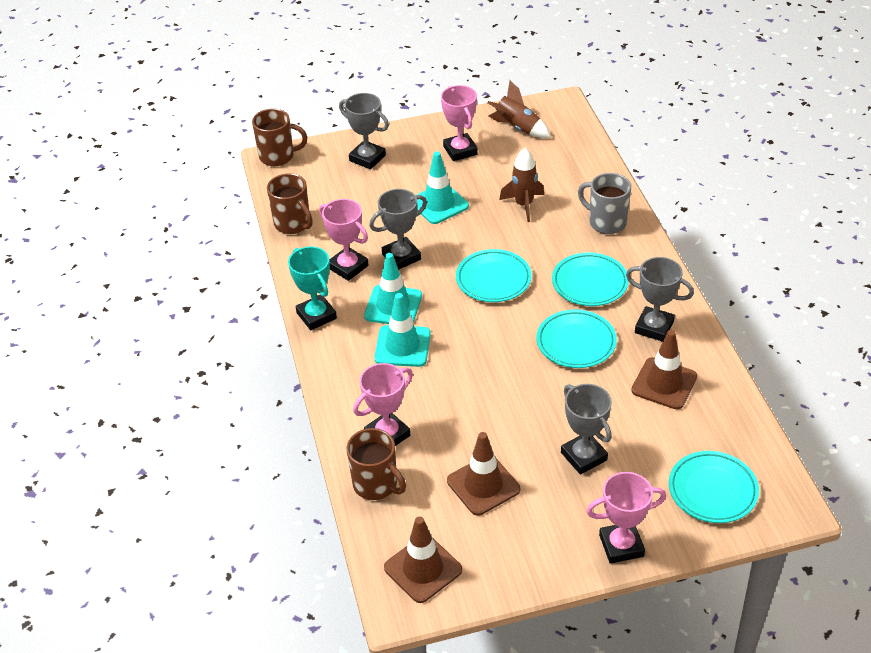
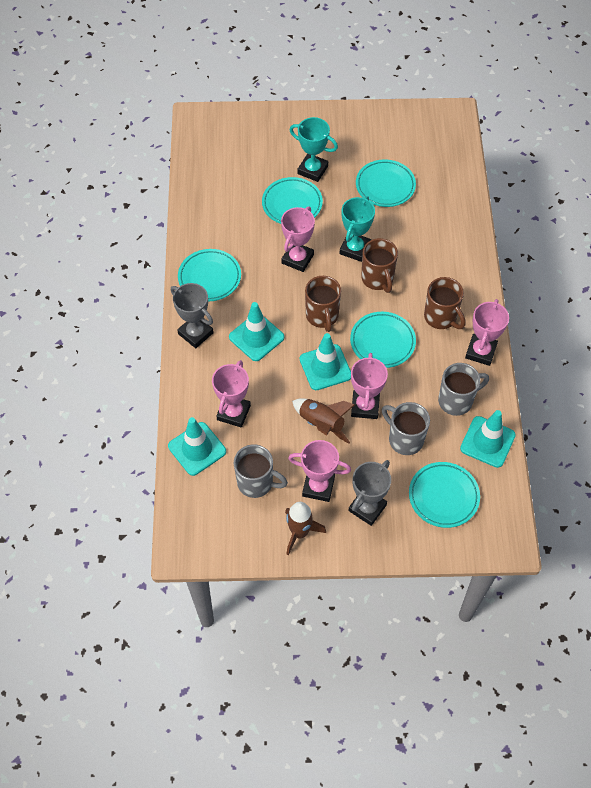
brown traffic cone: 3 -> 0
grey mug: 1 -> 3
grey trophy: 4 -> 2
pink trophy: 4 -> 5
turquoise plate: 4 -> 5
turquoise traffic cone: 3 -> 4
turquoise trophy: 1 -> 2

